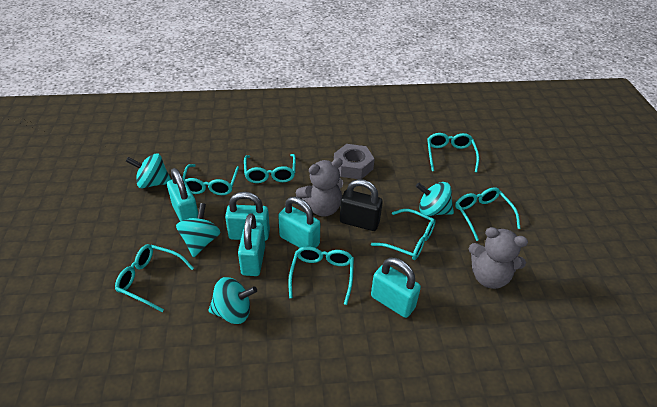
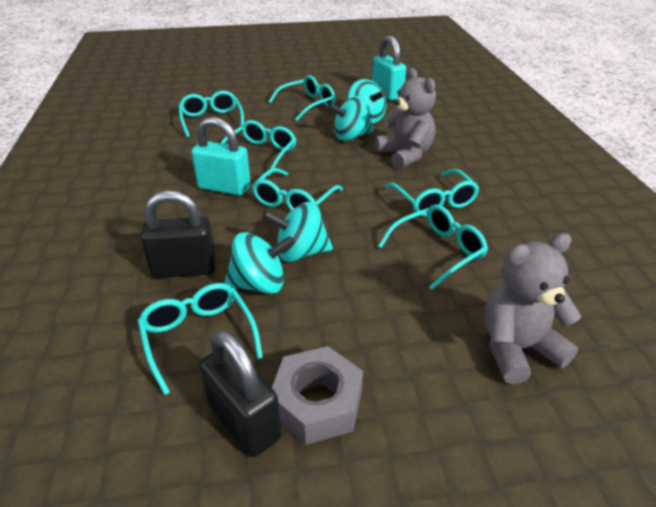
black padlock: 1 -> 2
turquoise padlock: 5 -> 2

